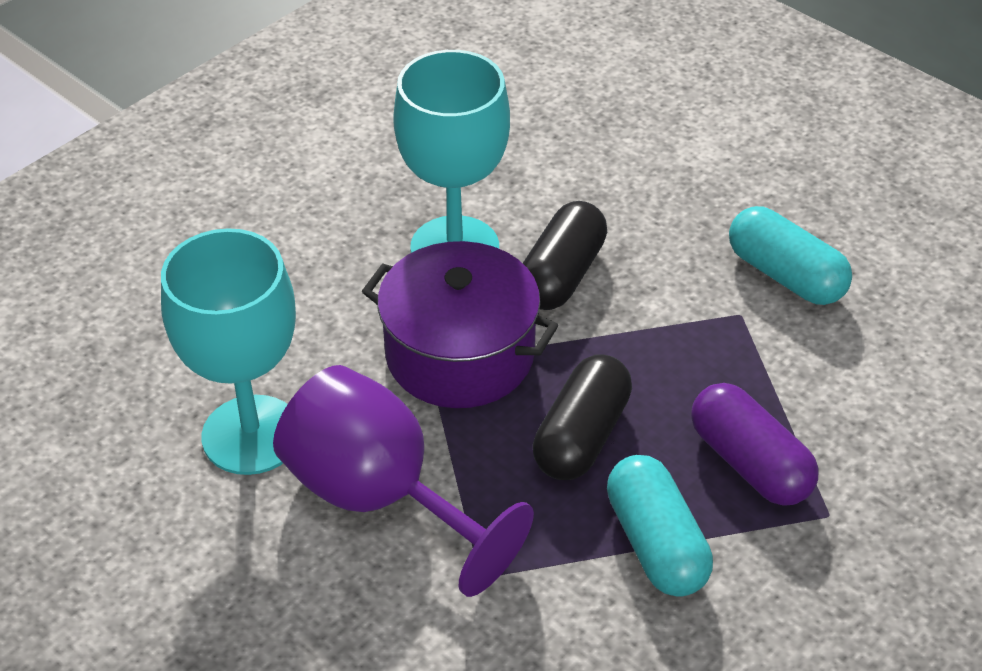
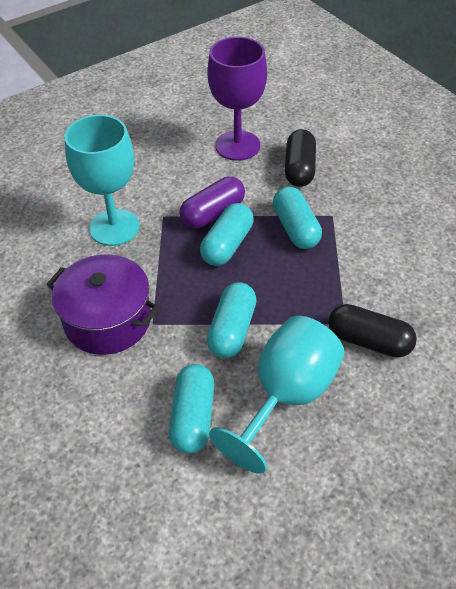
turquoise capsule: 2 -> 4

